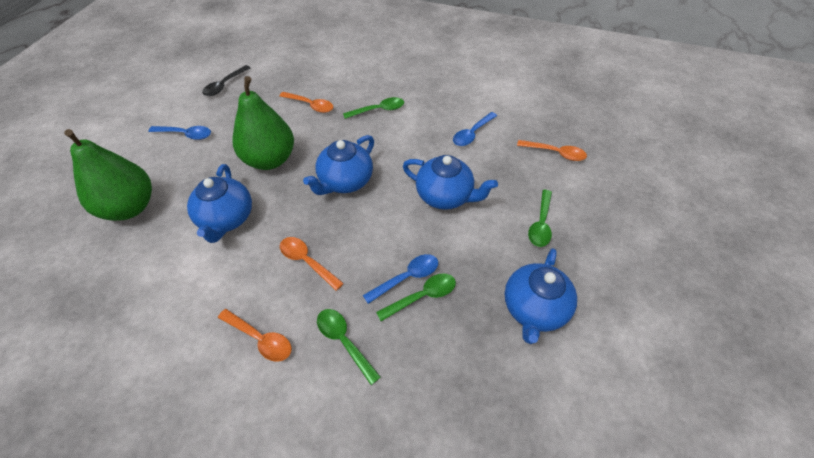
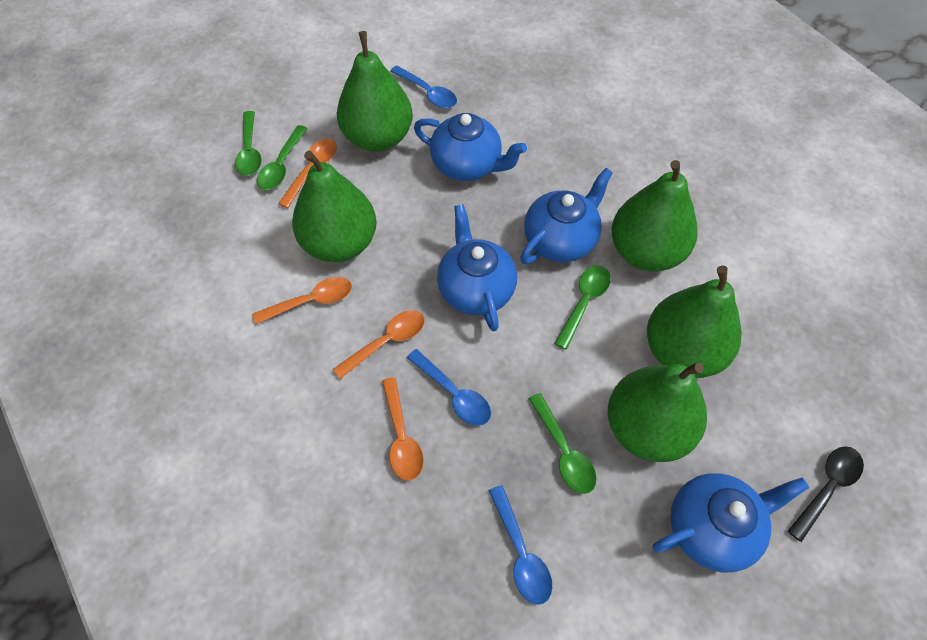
green pear: 2 -> 5

